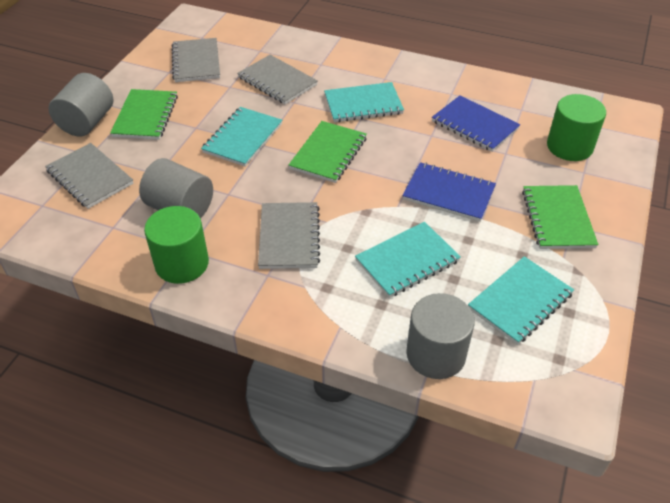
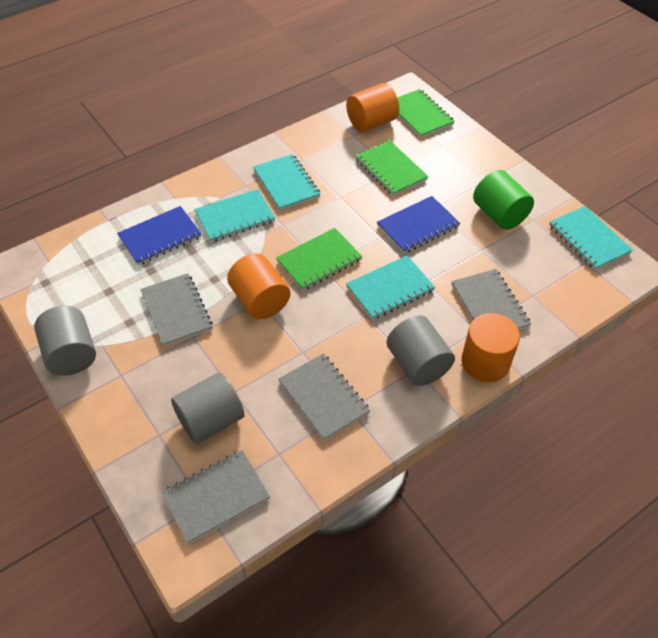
green cylinder: 2 -> 1
orange cylinder: 0 -> 3

